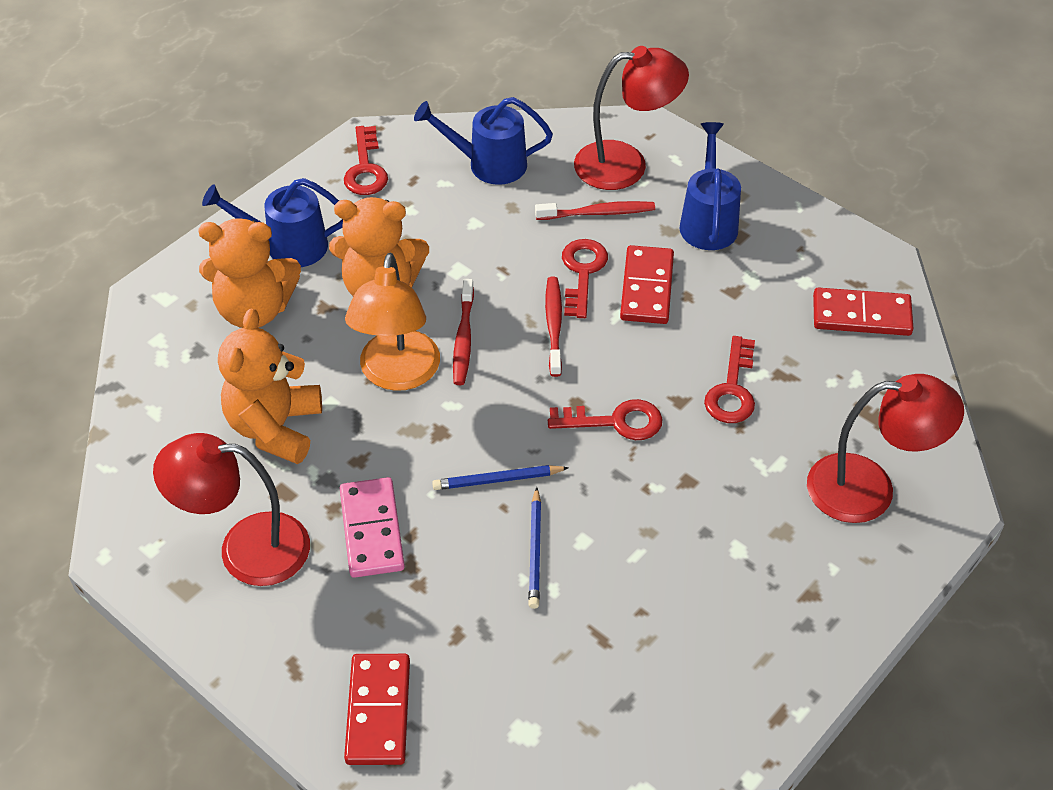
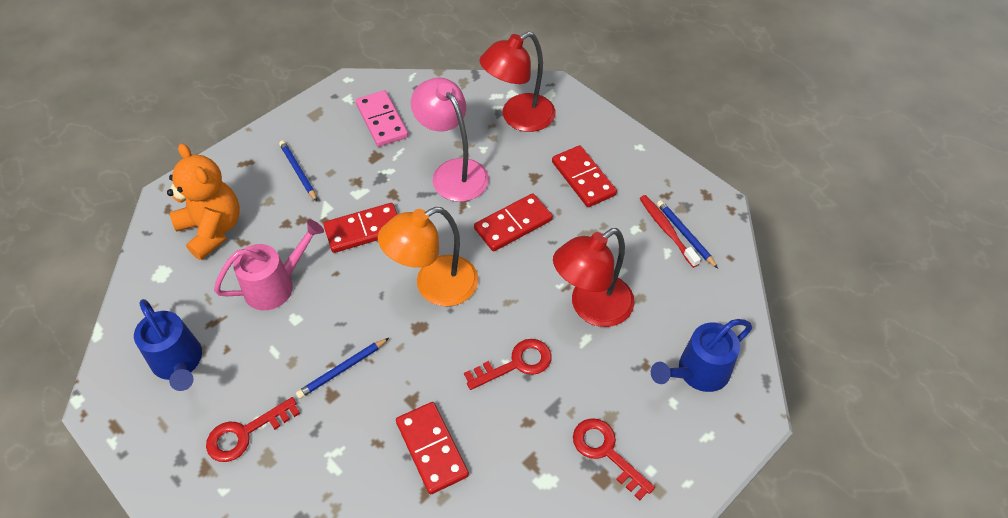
blue pencil: 2 -> 3
blue watering can: 3 -> 2
orange teddy bear: 3 -> 1
pink lamp: 0 -> 1
pink watering can: 0 -> 1
red domino: 3 -> 4
red key: 4 -> 3
red lamp: 3 -> 2
red toothbrush: 3 -> 1

